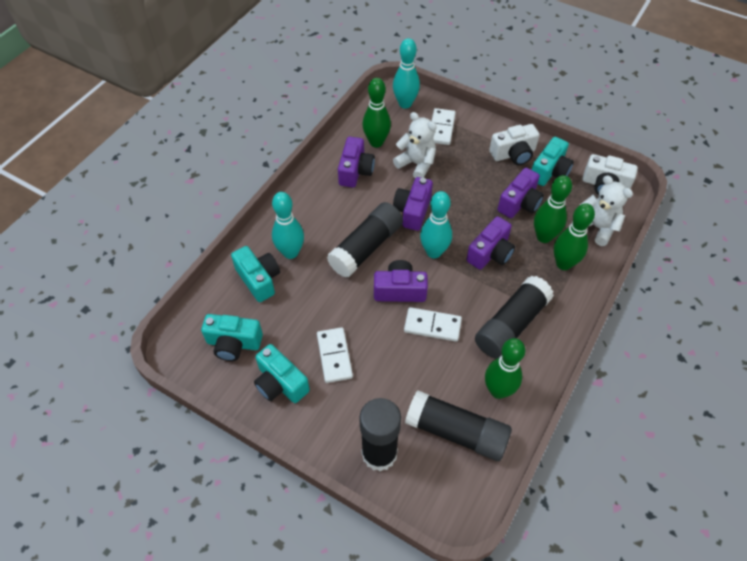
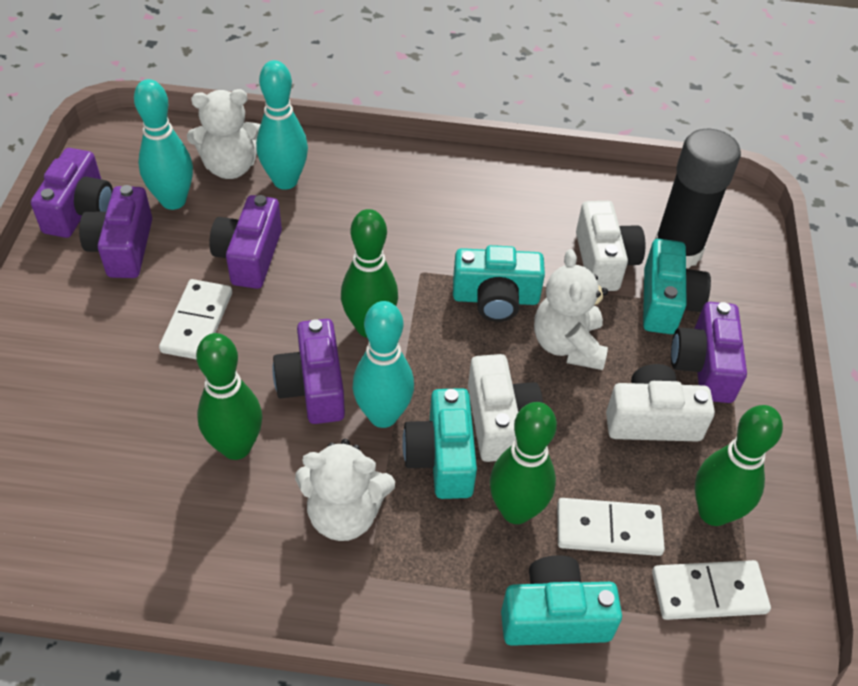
black glue stick: 4 -> 1
white camera: 2 -> 3
white teddy bear: 2 -> 3

